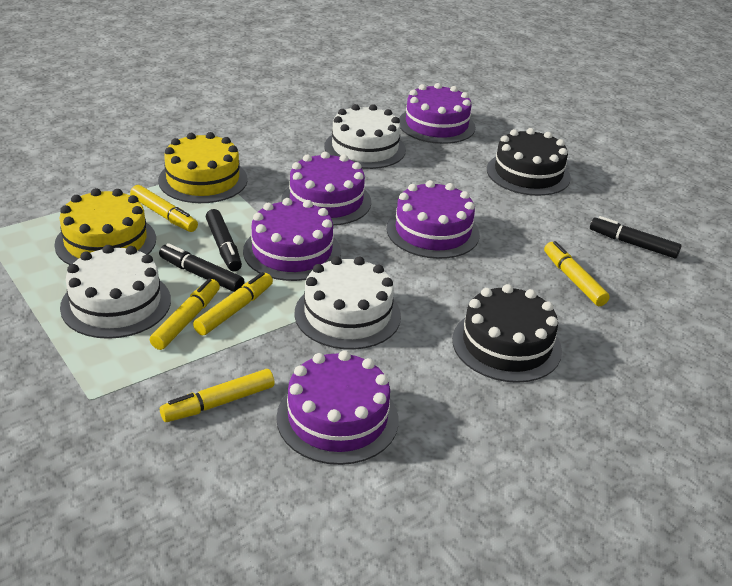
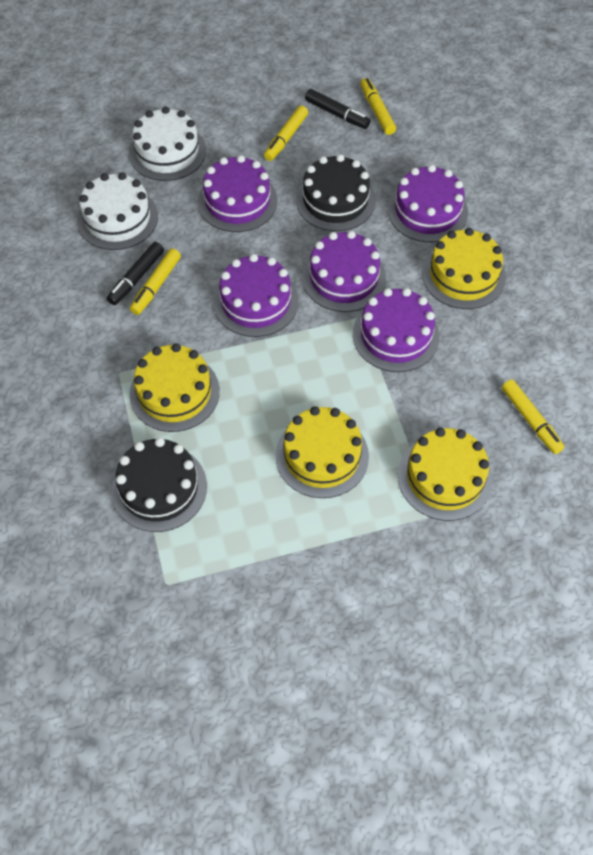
black marker: 3 -> 2
white cake: 3 -> 2
yellow cake: 2 -> 4
yellow marker: 5 -> 4

